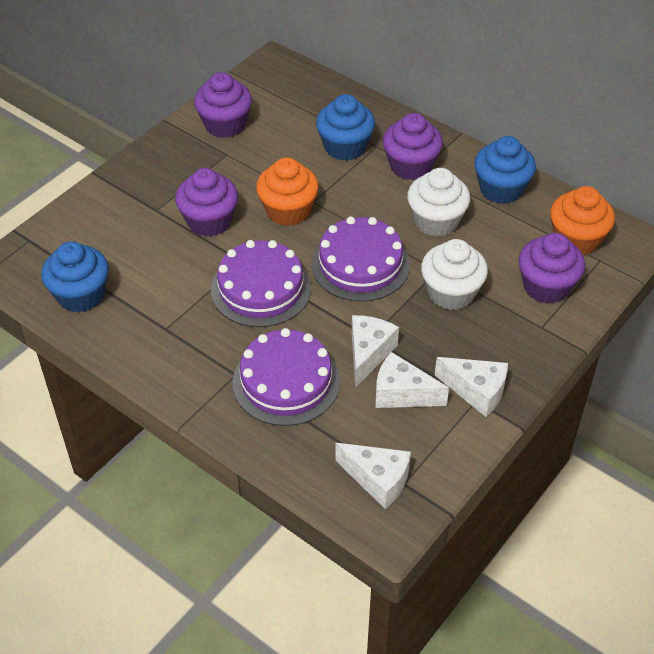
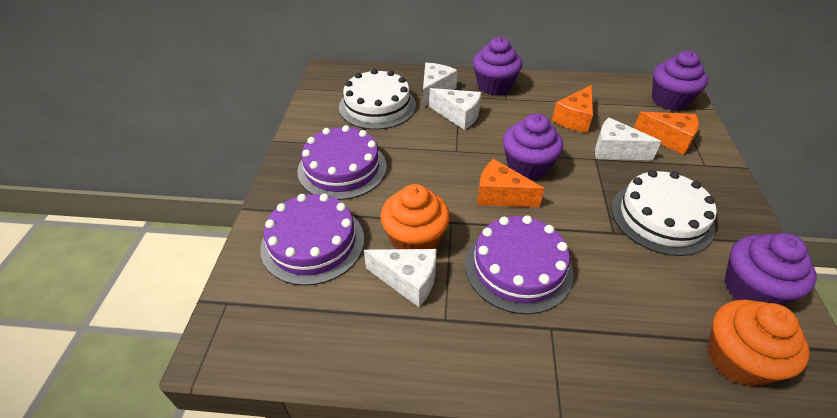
blue cupcake: 3 -> 0
orange cheese: 0 -> 3
white cake: 0 -> 2
white cupcake: 2 -> 0

